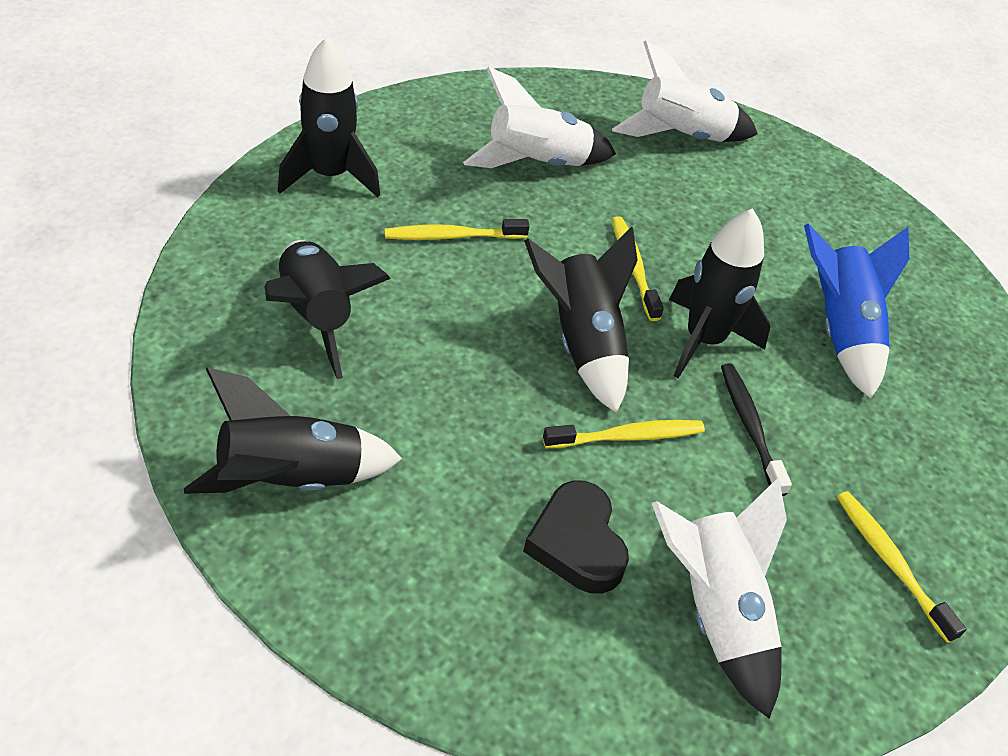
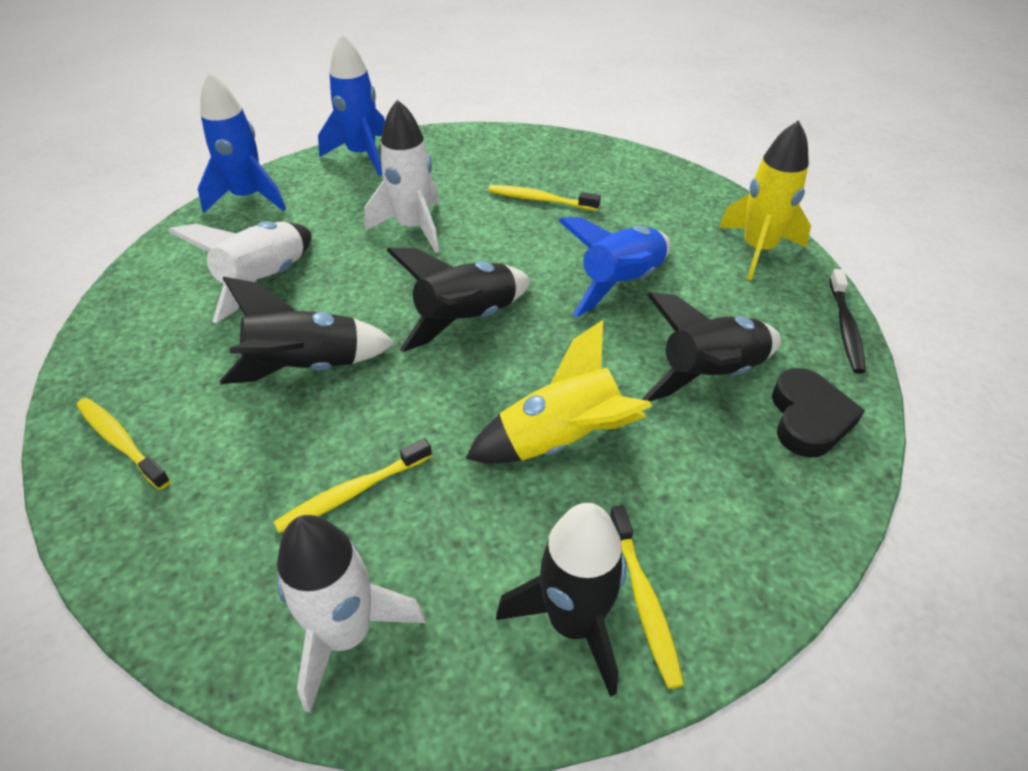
black rocket: 5 -> 4
blue rocket: 1 -> 3
yellow rocket: 0 -> 2

